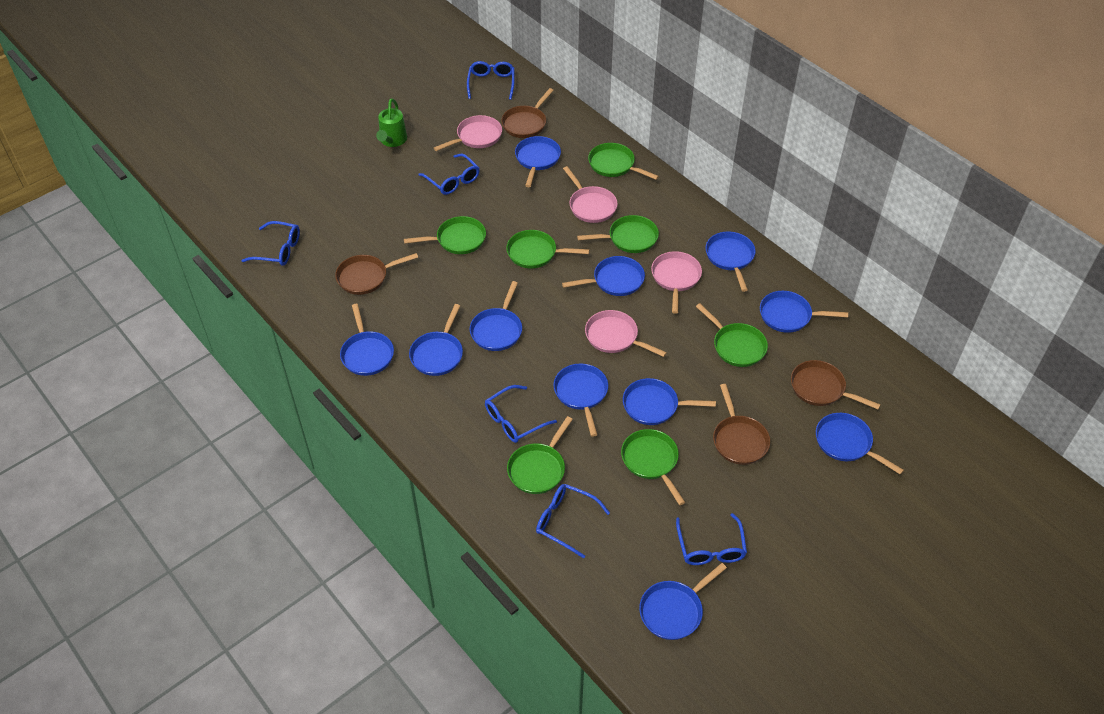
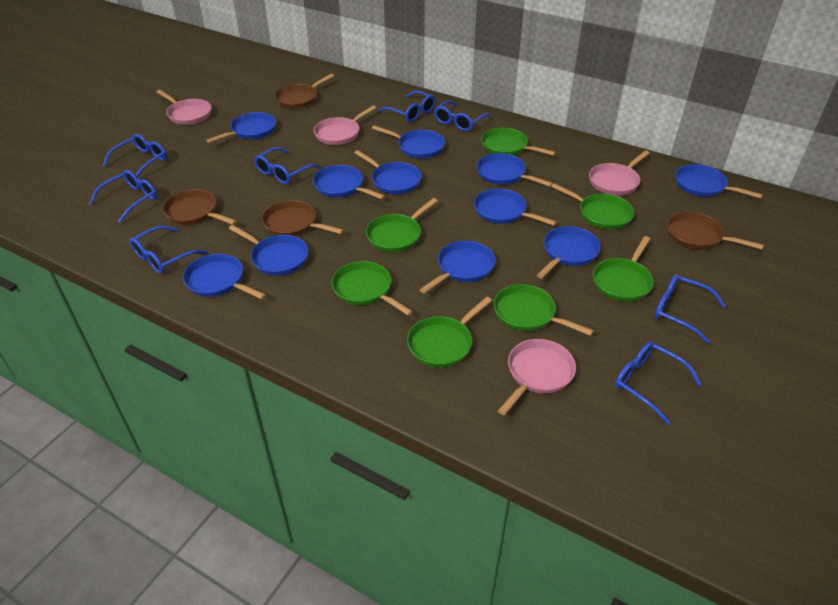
blue glasses: 6 -> 8
green watering can: 1 -> 0

